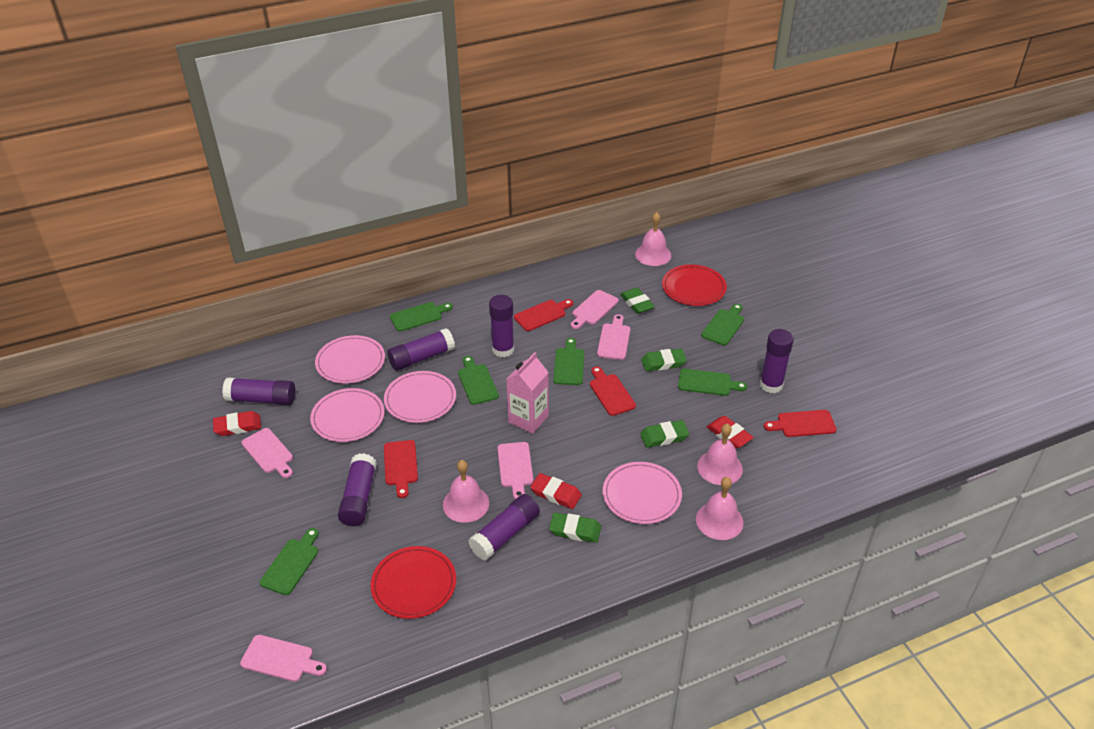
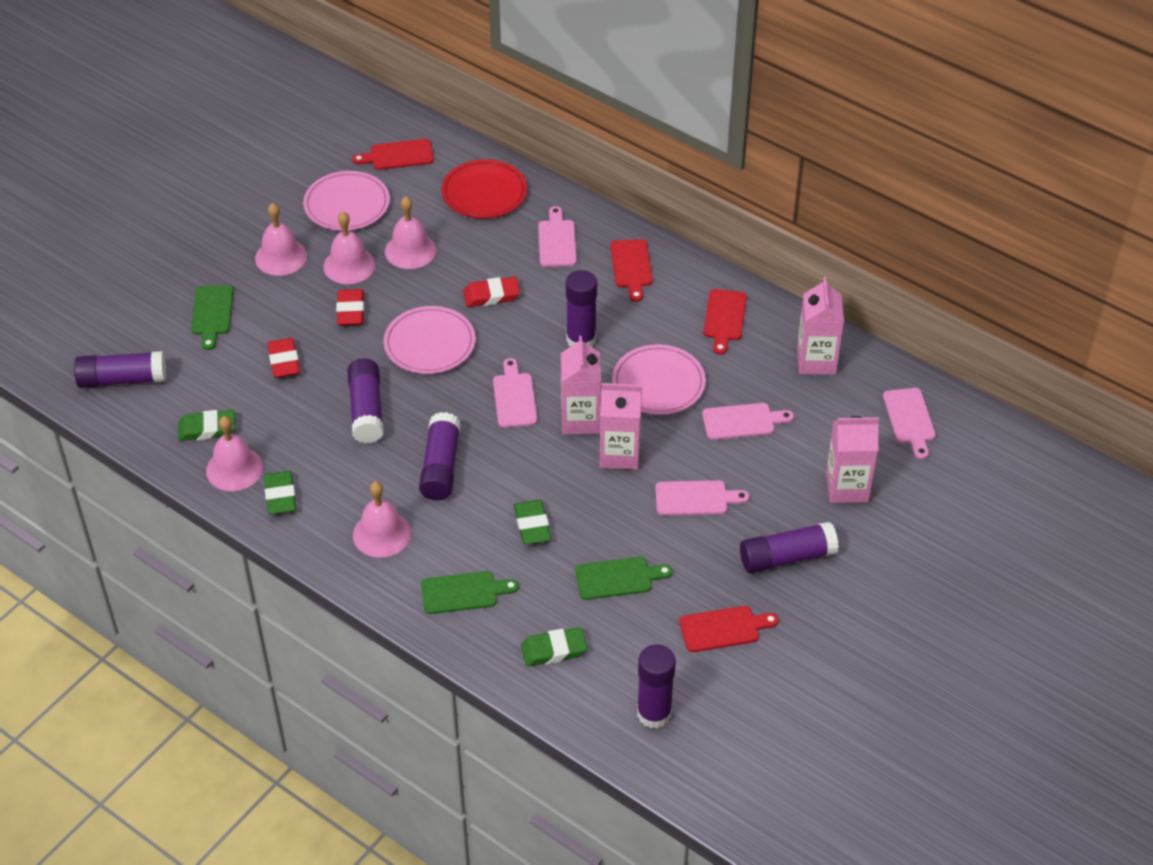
green cutting board: 6 -> 3
pink bell: 4 -> 5
pink carton: 1 -> 4
pink plate: 4 -> 3
red plate: 2 -> 1

